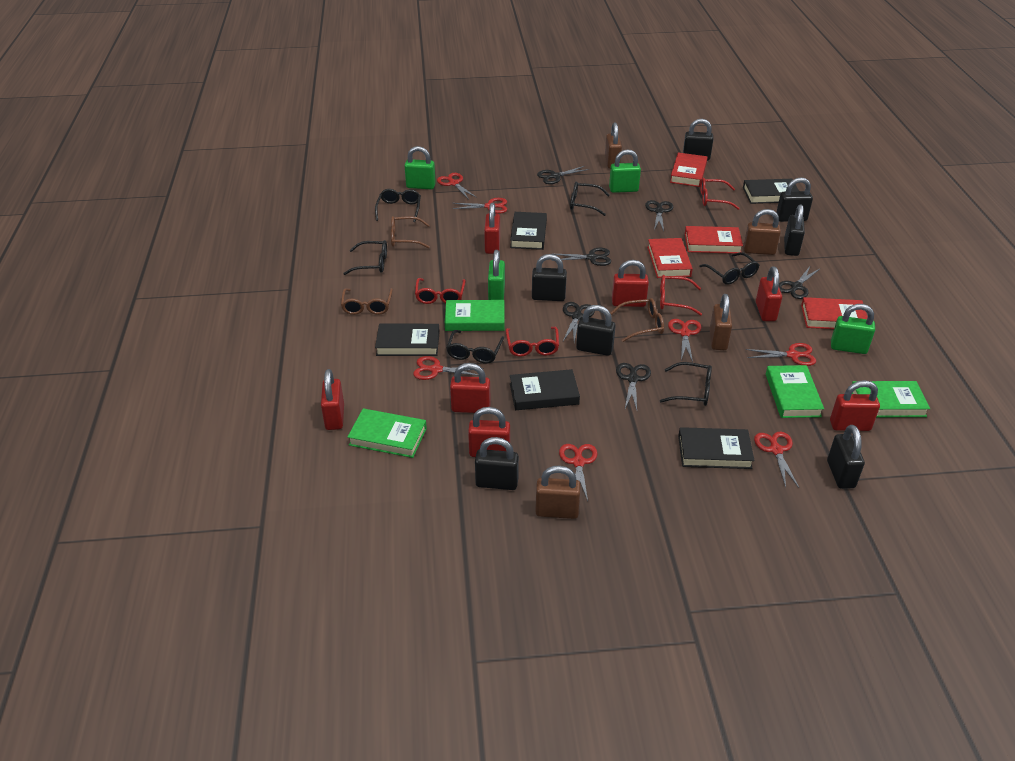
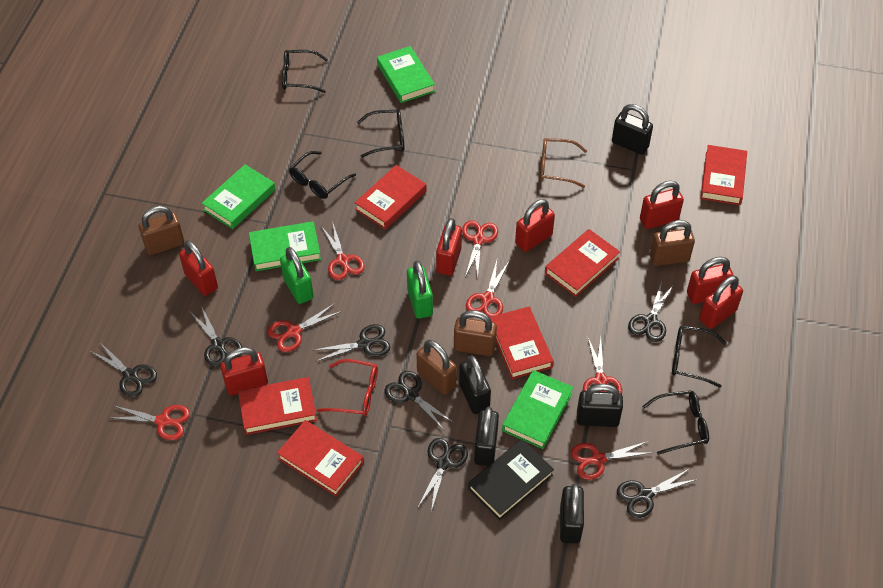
black book: 5 -> 1
black glasses: 6 -> 5
black padlock: 7 -> 5
black scissors: 6 -> 7
brown glasses: 3 -> 1
green padlock: 4 -> 2
red book: 4 -> 6
red glasses: 4 -> 1

